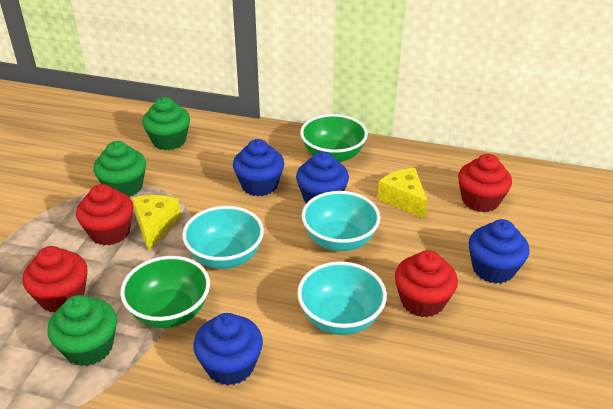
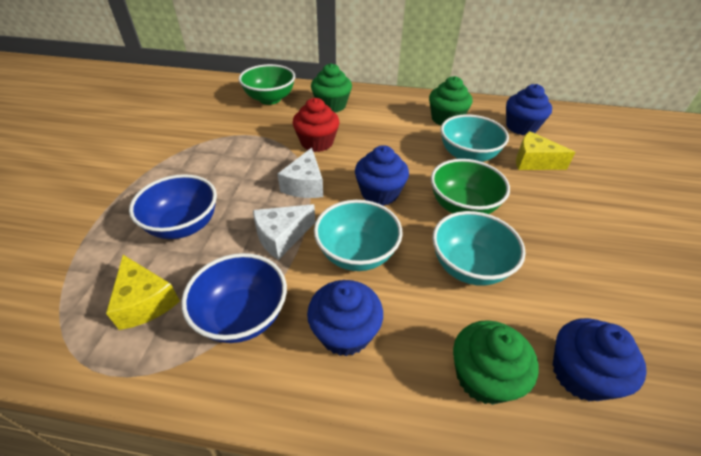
blue bowl: 0 -> 2
red cupcake: 4 -> 1
white cheese: 0 -> 2

